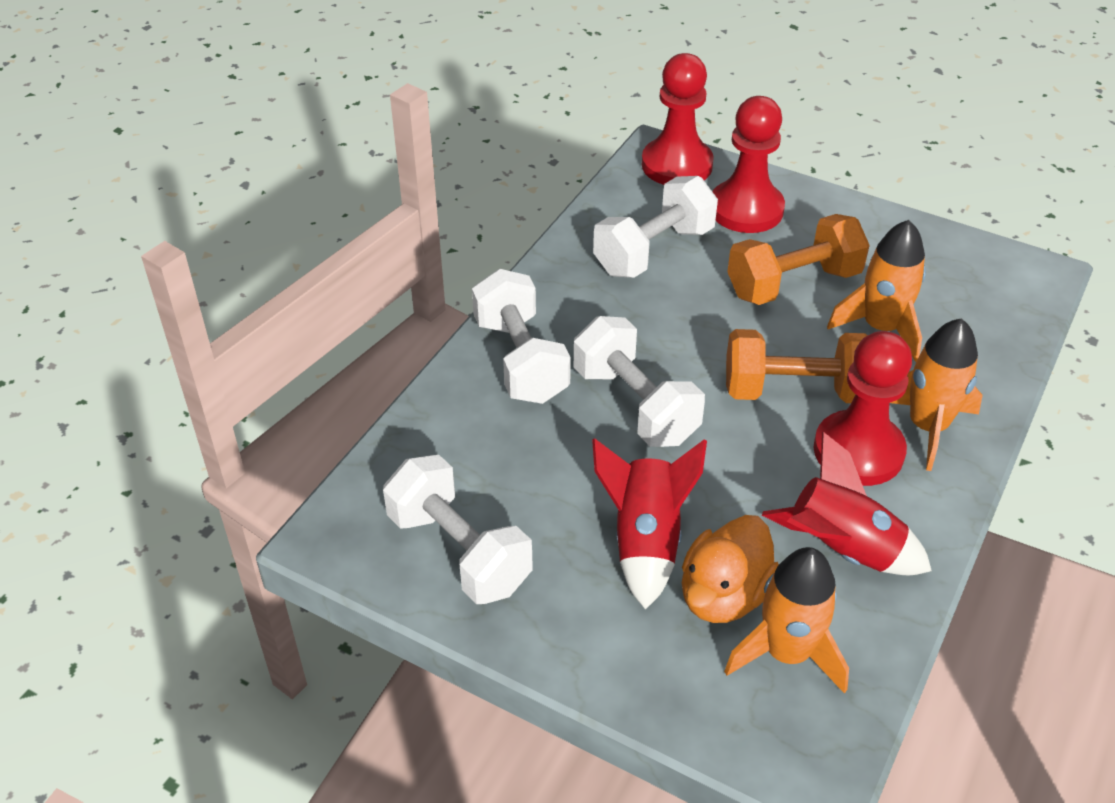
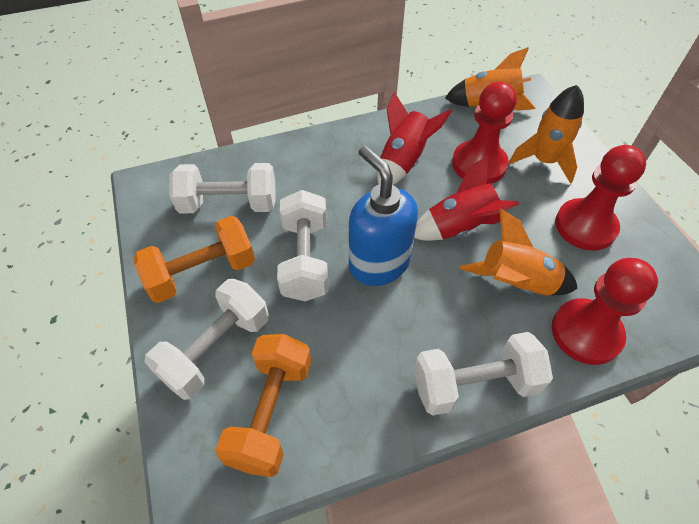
blue soap dispenser: 0 -> 1
orange duck: 1 -> 0

